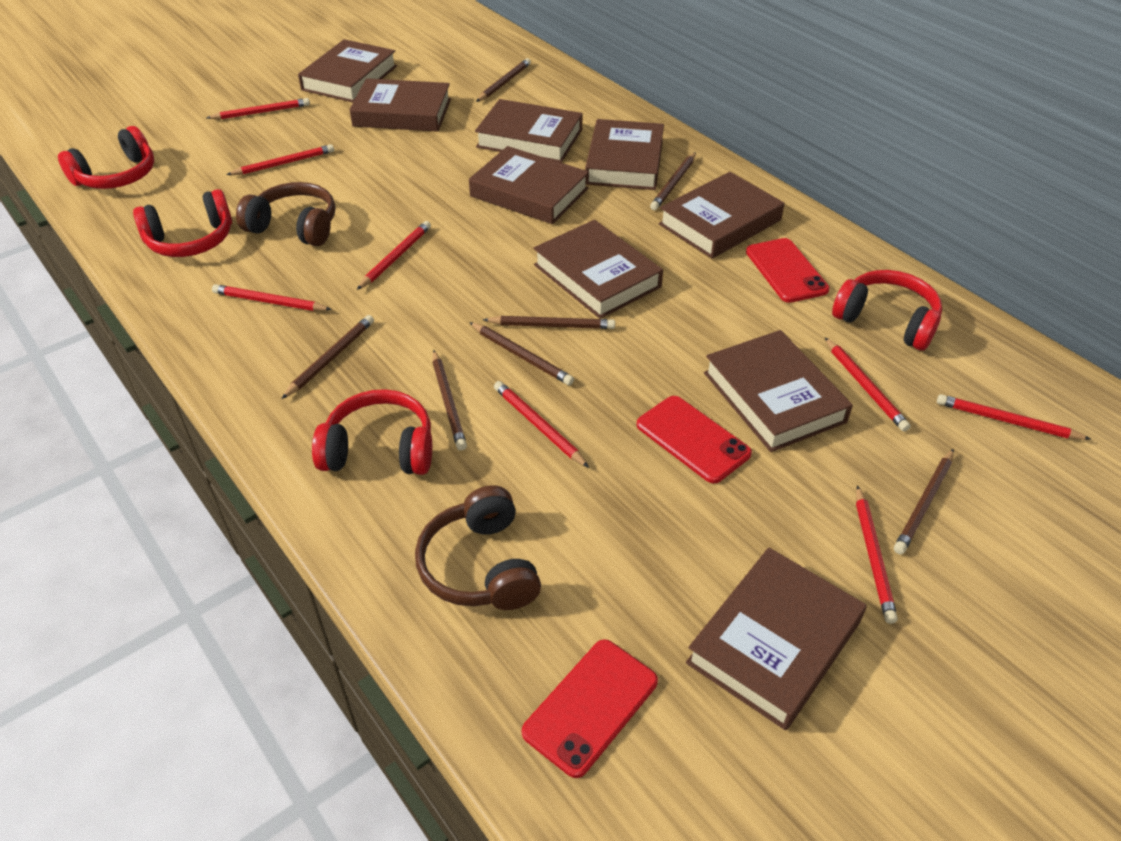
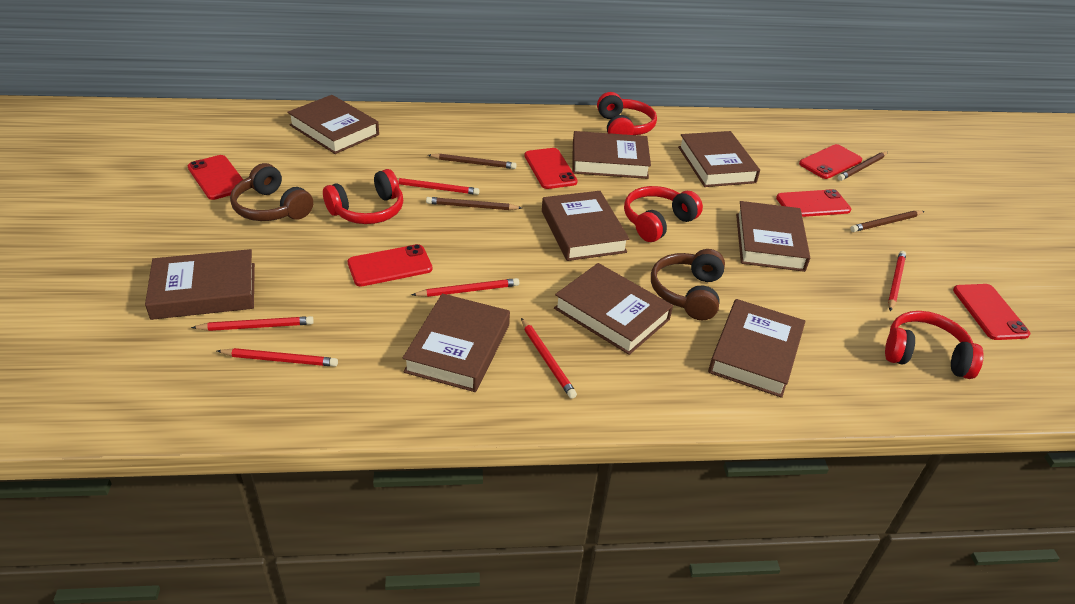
brown pencil: 7 -> 4
red pencil: 8 -> 6
red phone: 3 -> 6

